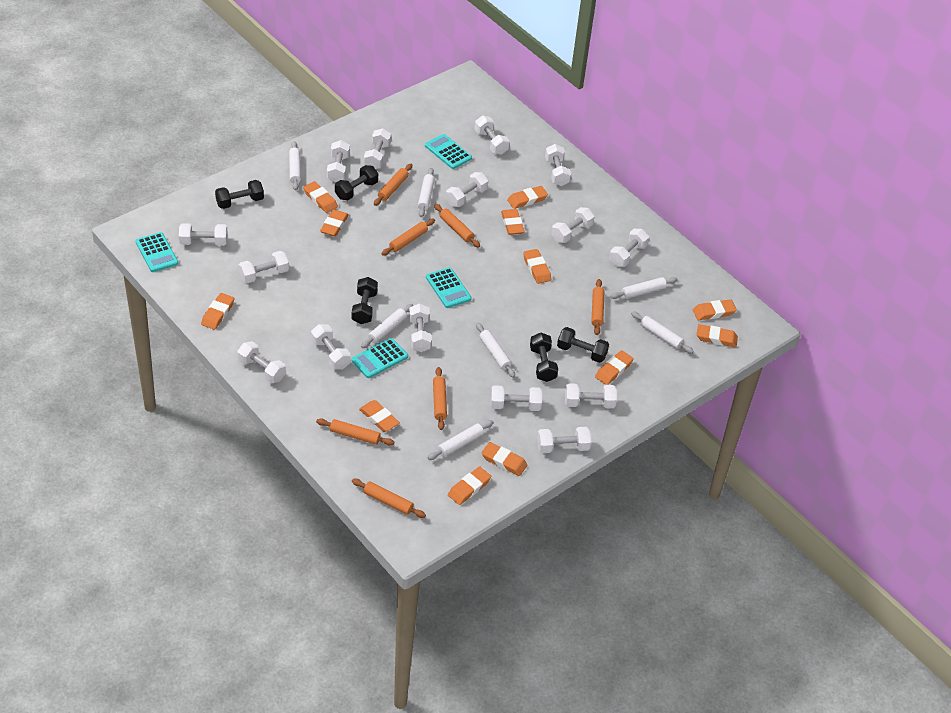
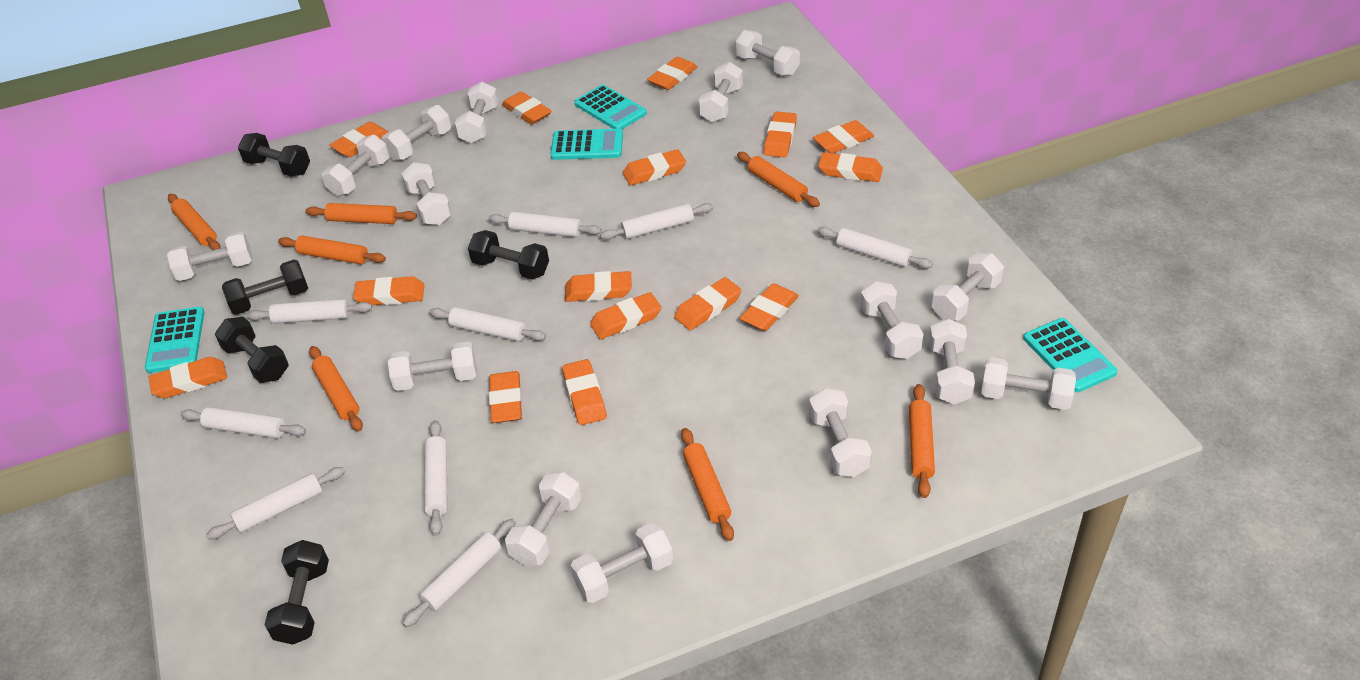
orange eraser: 12 -> 15
white rolling pin: 7 -> 9

